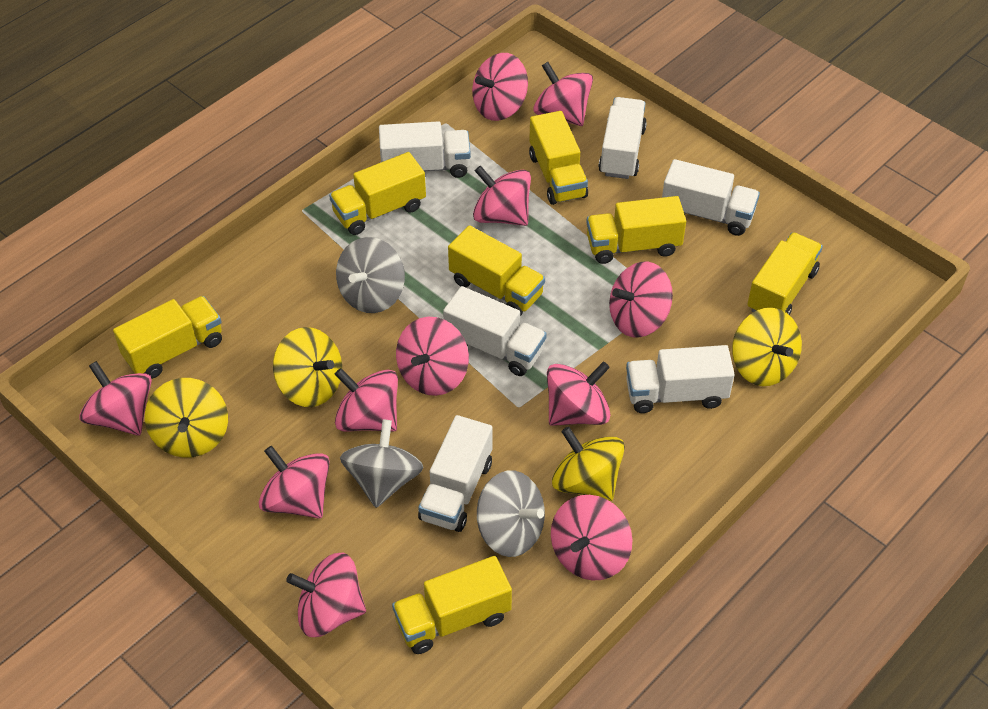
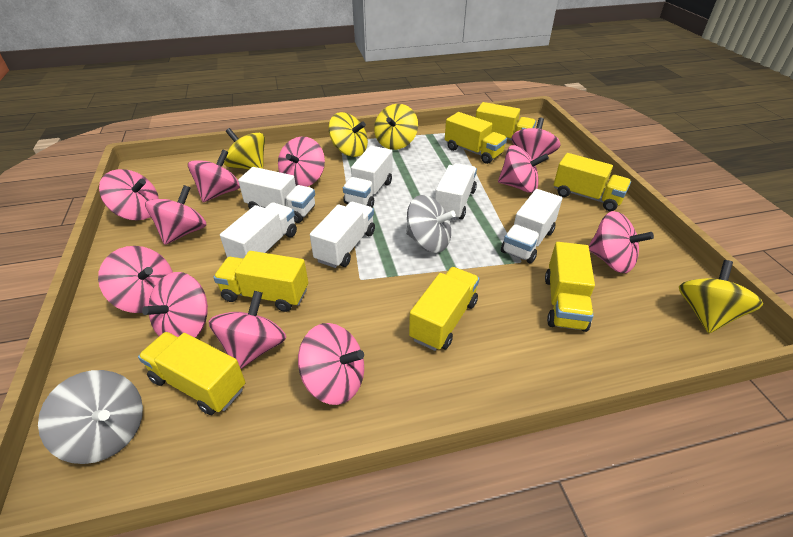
grey spinning top: 3 -> 2

